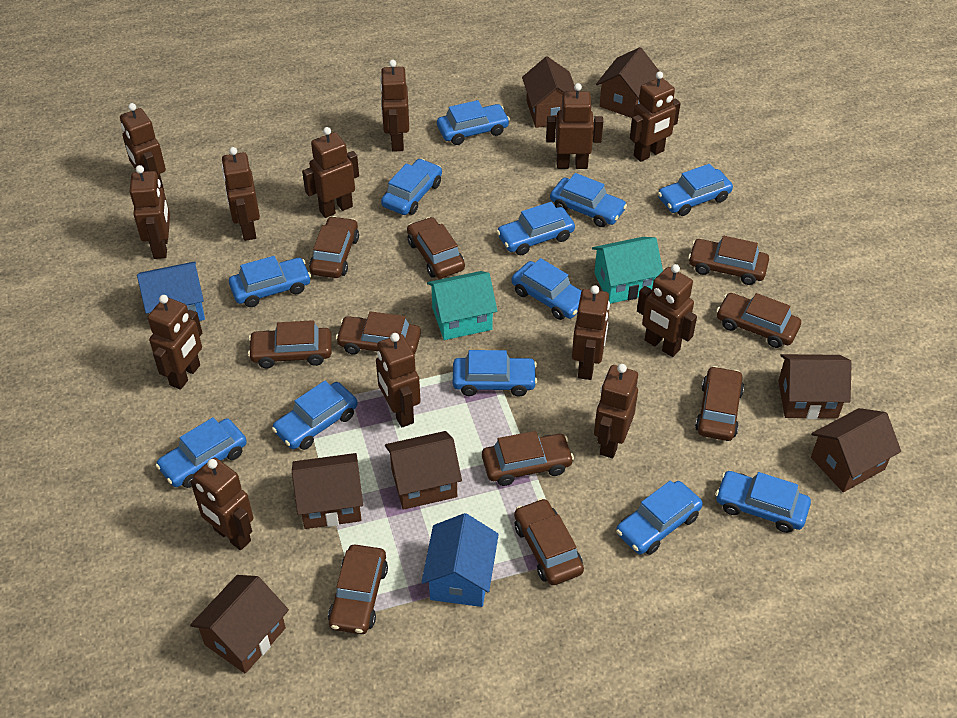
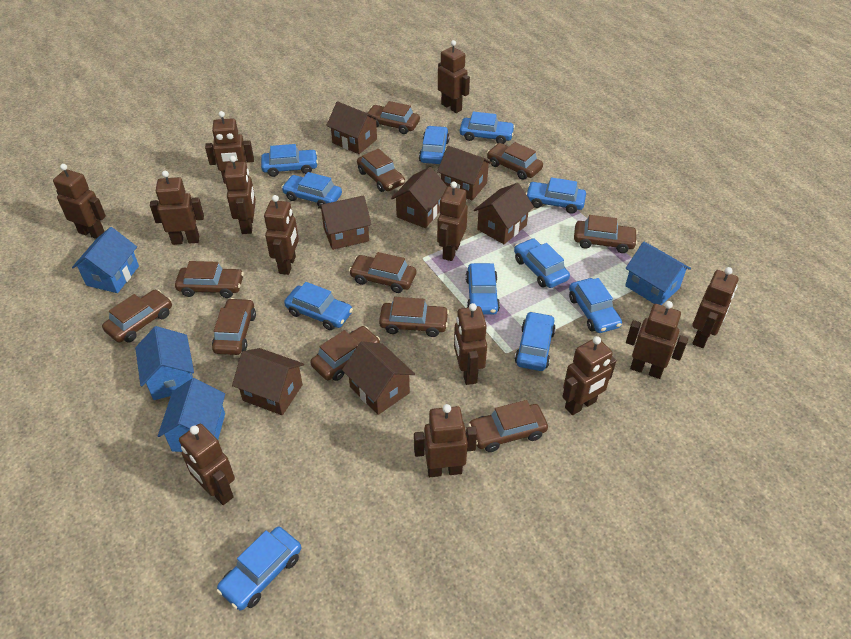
blue car: 12 -> 11
blue house: 2 -> 4
brown car: 10 -> 11
turquoise house: 2 -> 0

